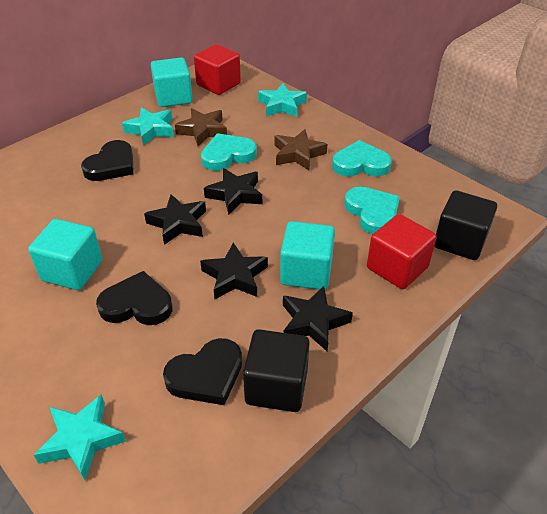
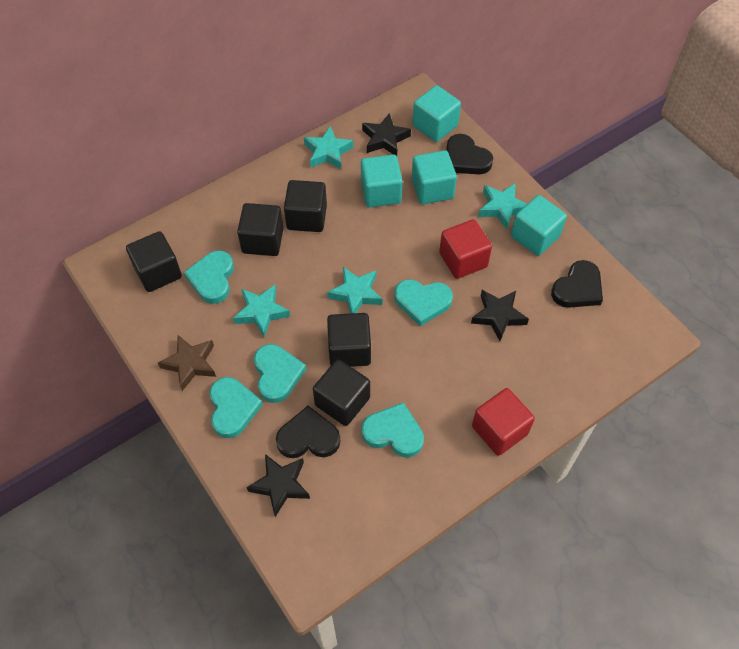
black cube: 2 -> 5
black star: 4 -> 3
brown star: 2 -> 1
turquoise cube: 3 -> 4
turquoise heart: 3 -> 5
turquoise star: 3 -> 4

